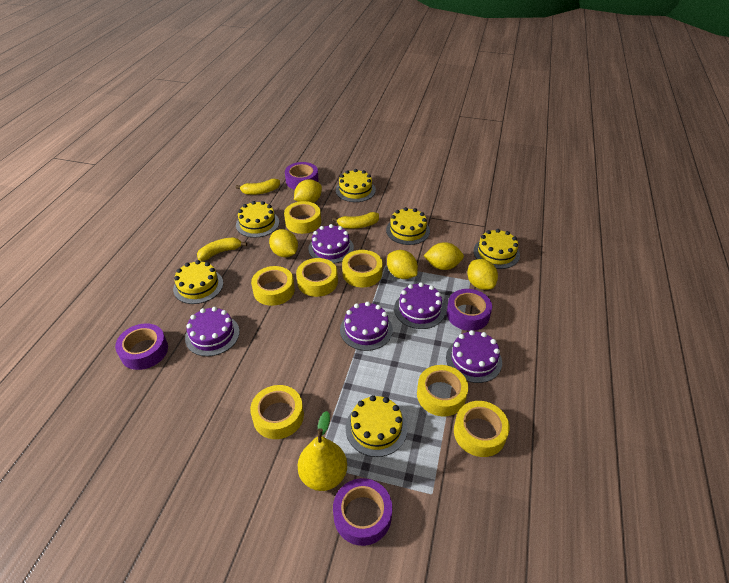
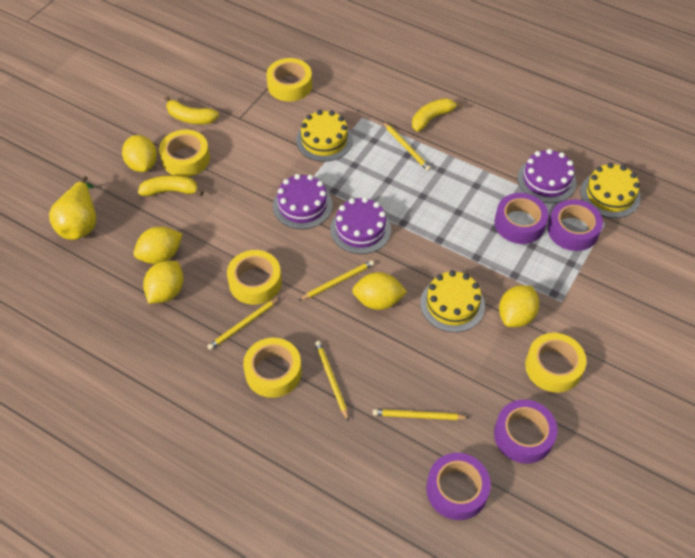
purple cake: 5 -> 3
yellow cake: 6 -> 3
yellow pencil: 0 -> 5
yellow tape: 7 -> 5

